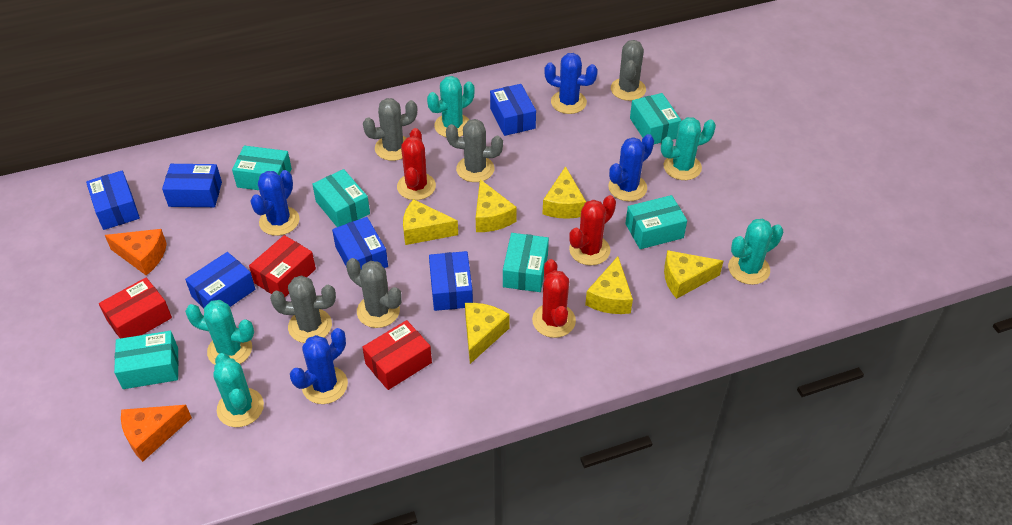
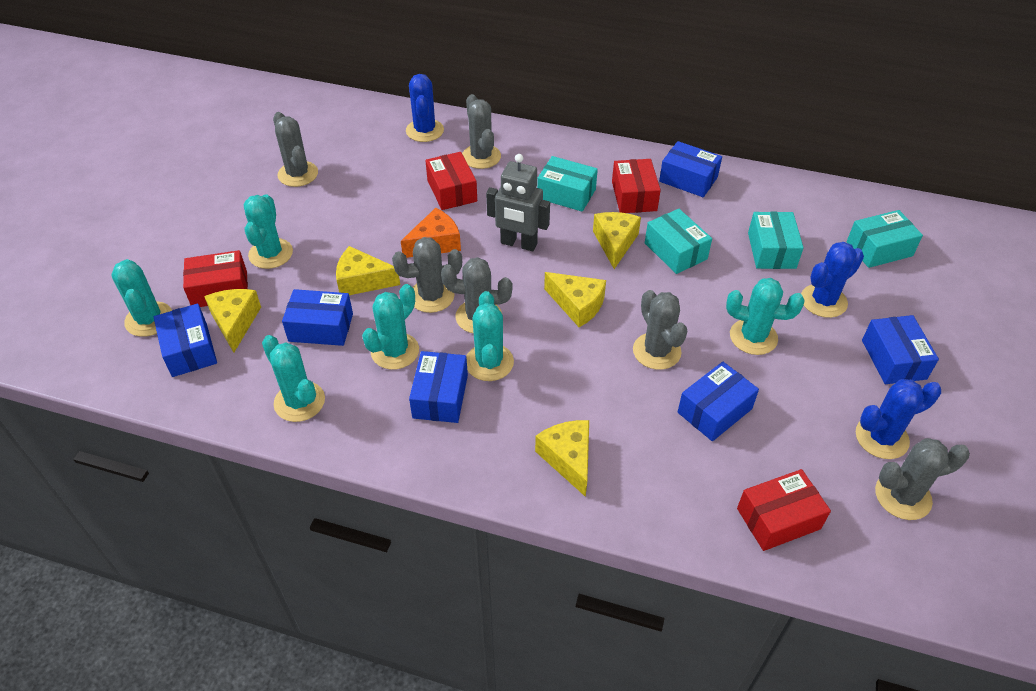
blue cactus: 4 -> 3
grey cactus: 5 -> 6
grey robot: 0 -> 1
orange cheese: 2 -> 1
red box: 3 -> 4
red cactus: 3 -> 0
turquoise box: 6 -> 4
turquoise cactus: 5 -> 6
yellow cheese: 6 -> 5

